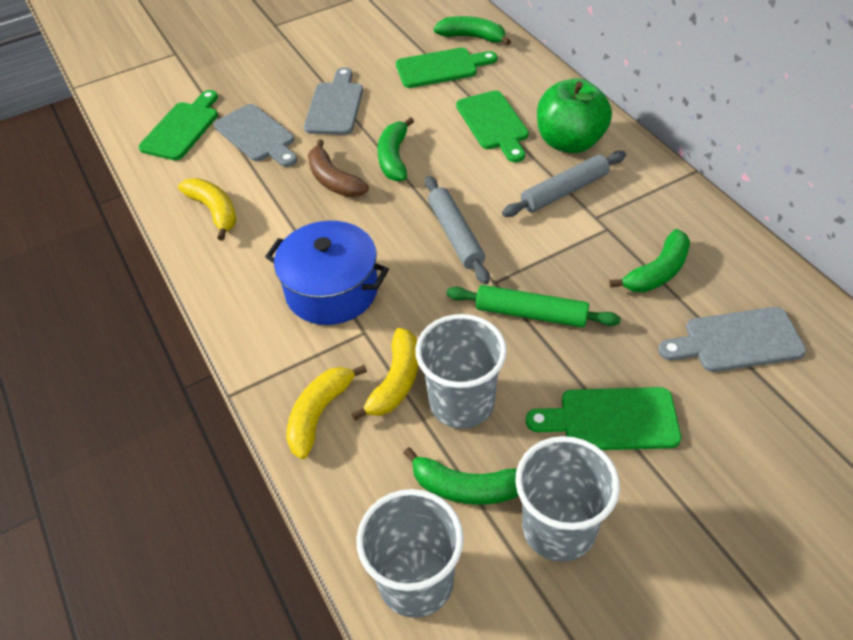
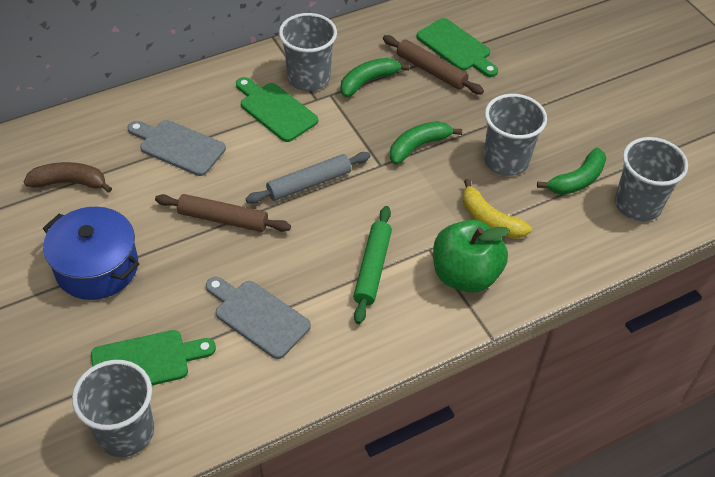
brown rolling pin: 0 -> 2
green banana: 4 -> 3
green cutting board: 4 -> 3
grey cup: 3 -> 4
grey cutting board: 3 -> 2
grey rolling pin: 2 -> 1
yellow banana: 3 -> 1

